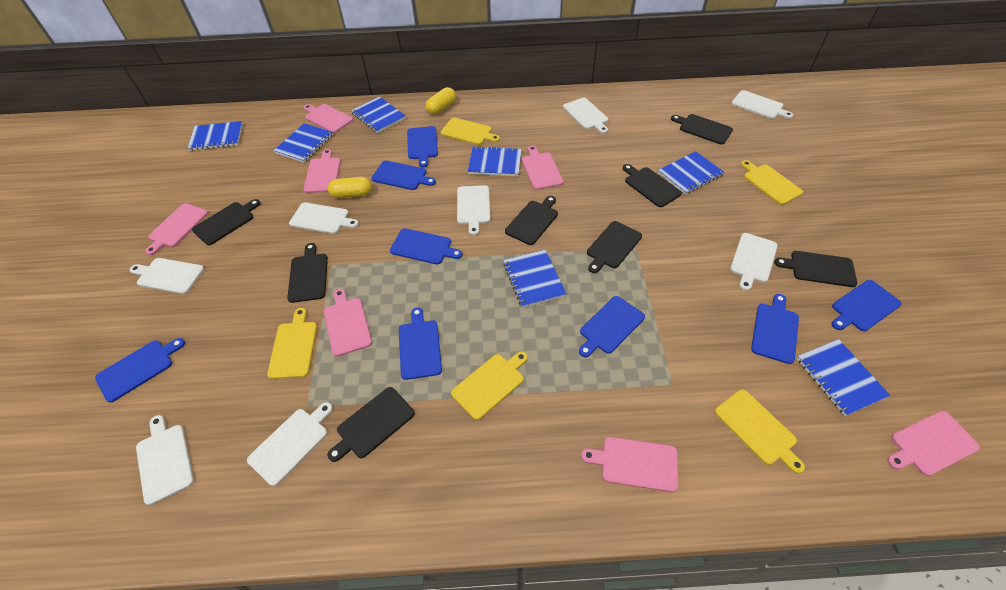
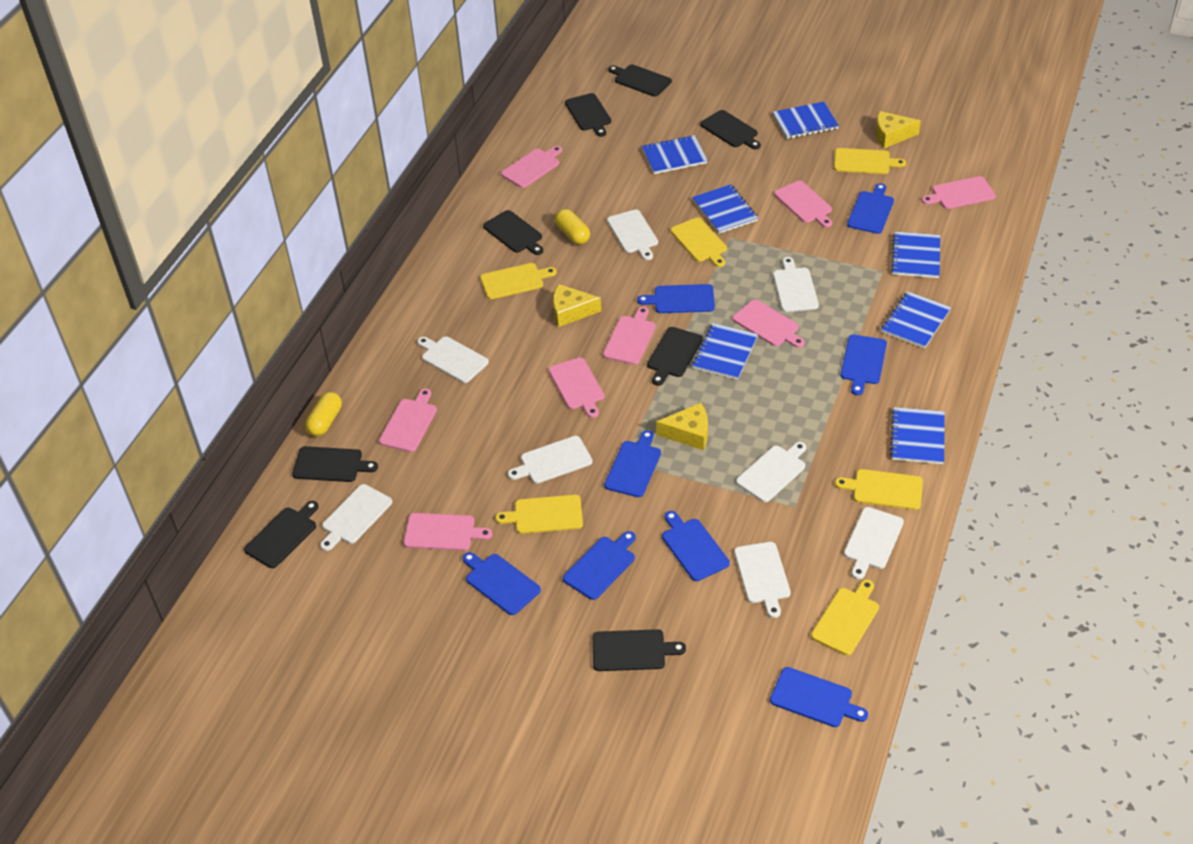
pink cutting board: 7 -> 8
yellow cheese: 0 -> 3
yellow cutting board: 5 -> 6

